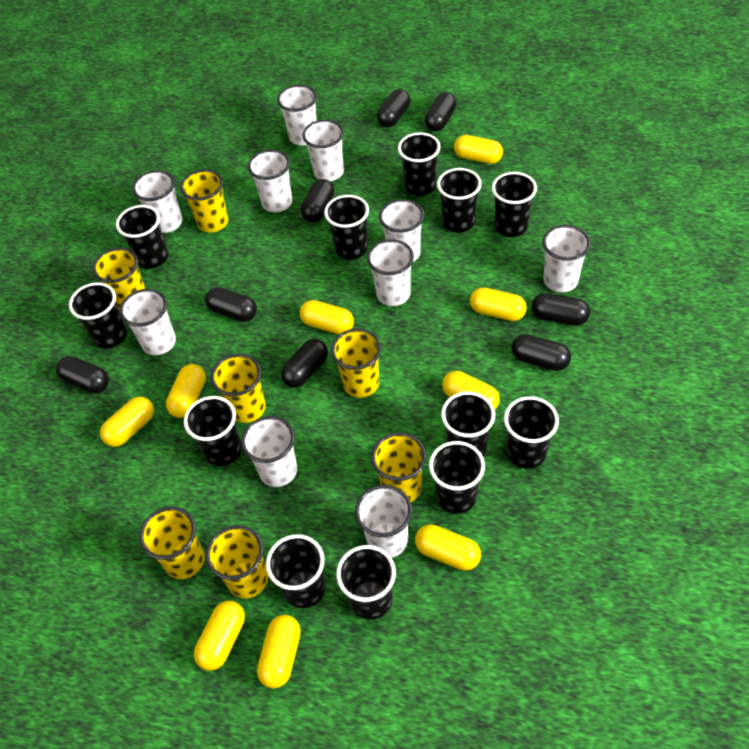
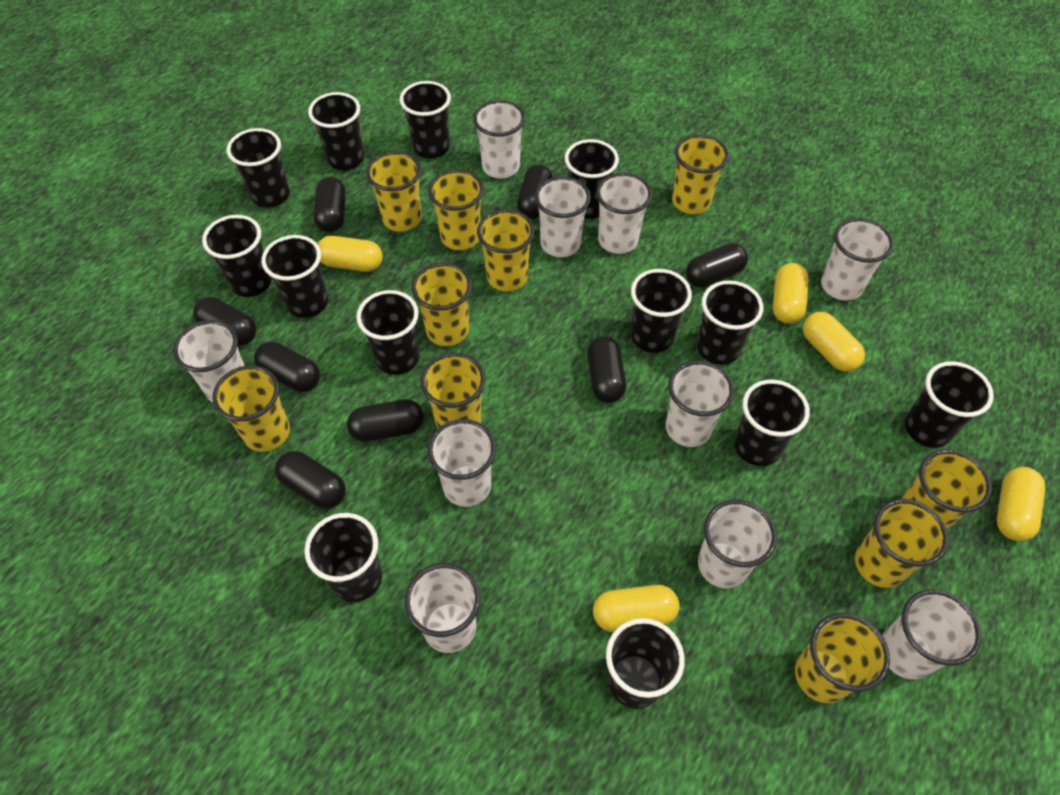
black cup: 12 -> 13
yellow capsule: 9 -> 5
yellow cup: 7 -> 10

